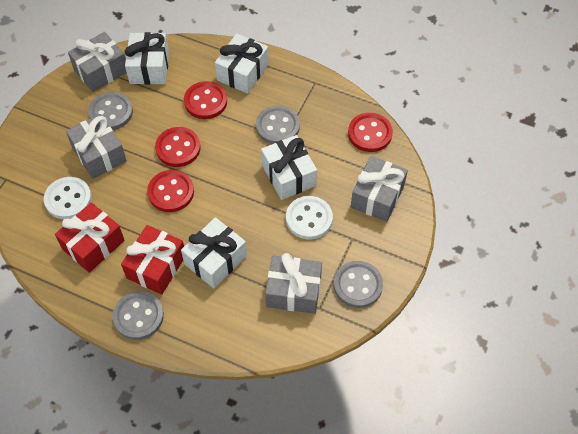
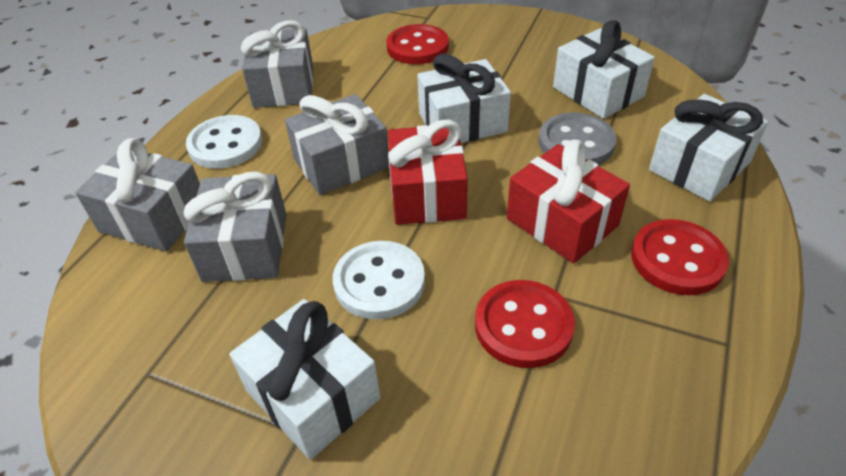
grey button: 4 -> 1
red button: 4 -> 3

